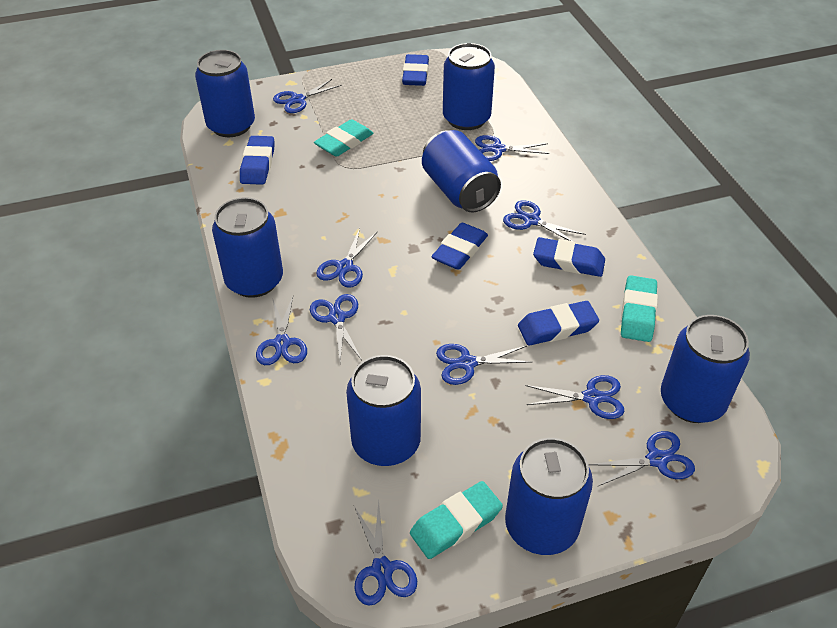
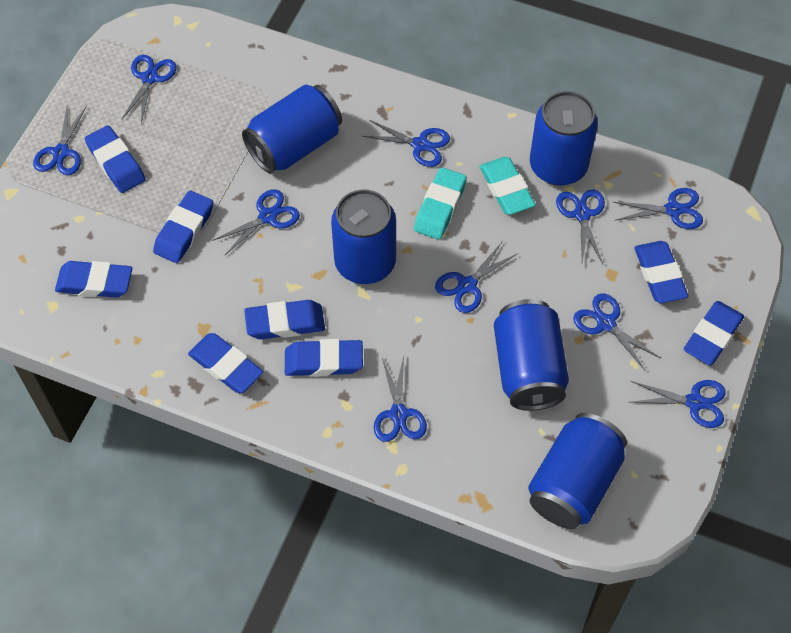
blue can: 7 -> 5
blue eraser: 5 -> 8
turquoise eraser: 3 -> 2

